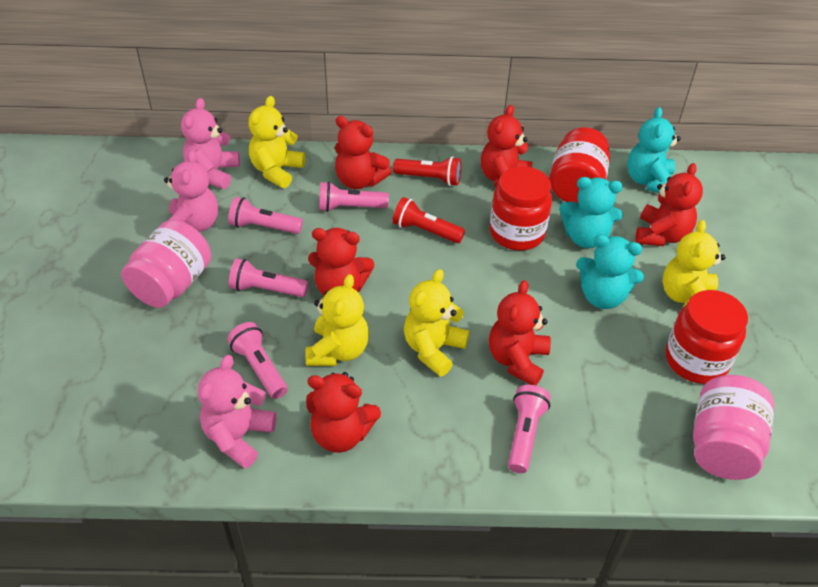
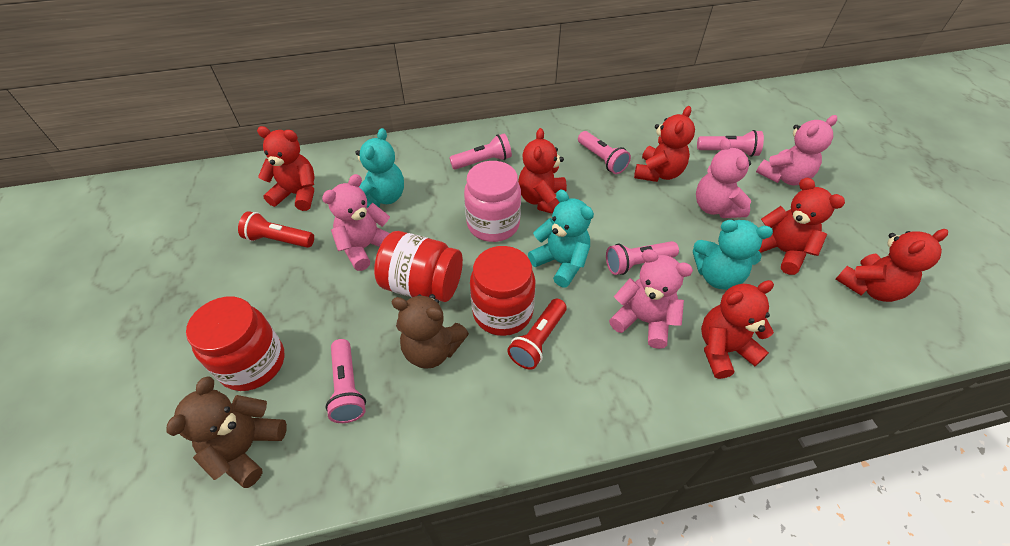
brown teddy bear: 0 -> 2
pink jar: 2 -> 1
pink teddy bear: 3 -> 4
yellow teddy bear: 4 -> 0

